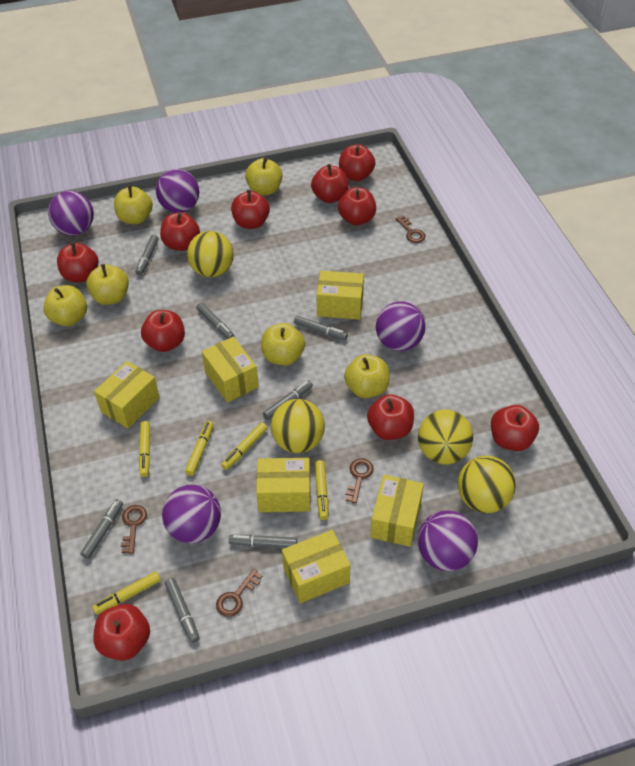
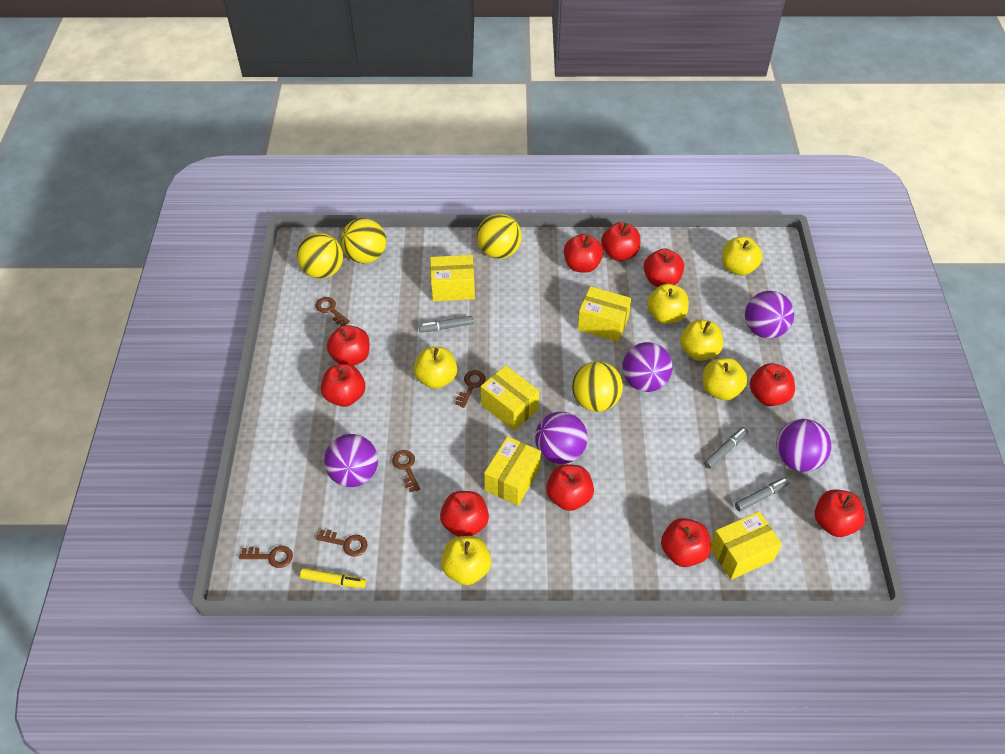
brown key: 4 -> 5
grey marker: 7 -> 3
yellow box: 6 -> 5
yellow marker: 5 -> 1

